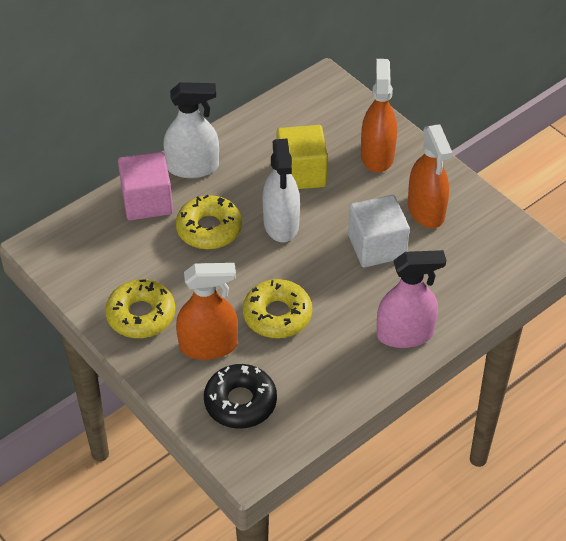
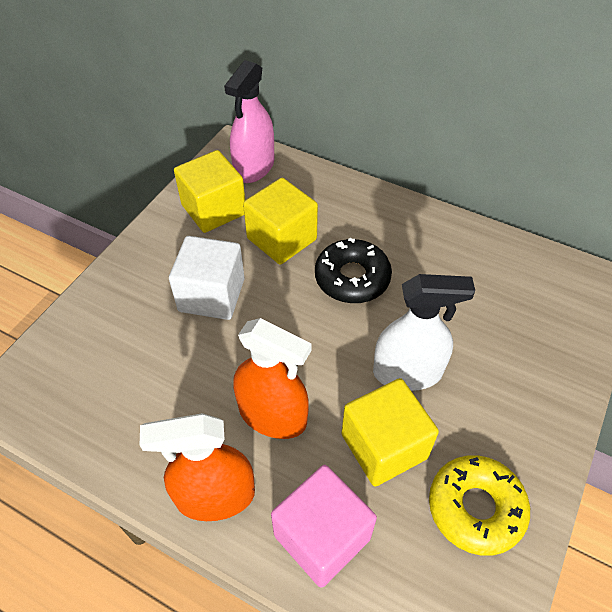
orange spray bottle: 3 -> 2
white spray bottle: 2 -> 1
yellow cube: 1 -> 3
yellow donut: 3 -> 1

